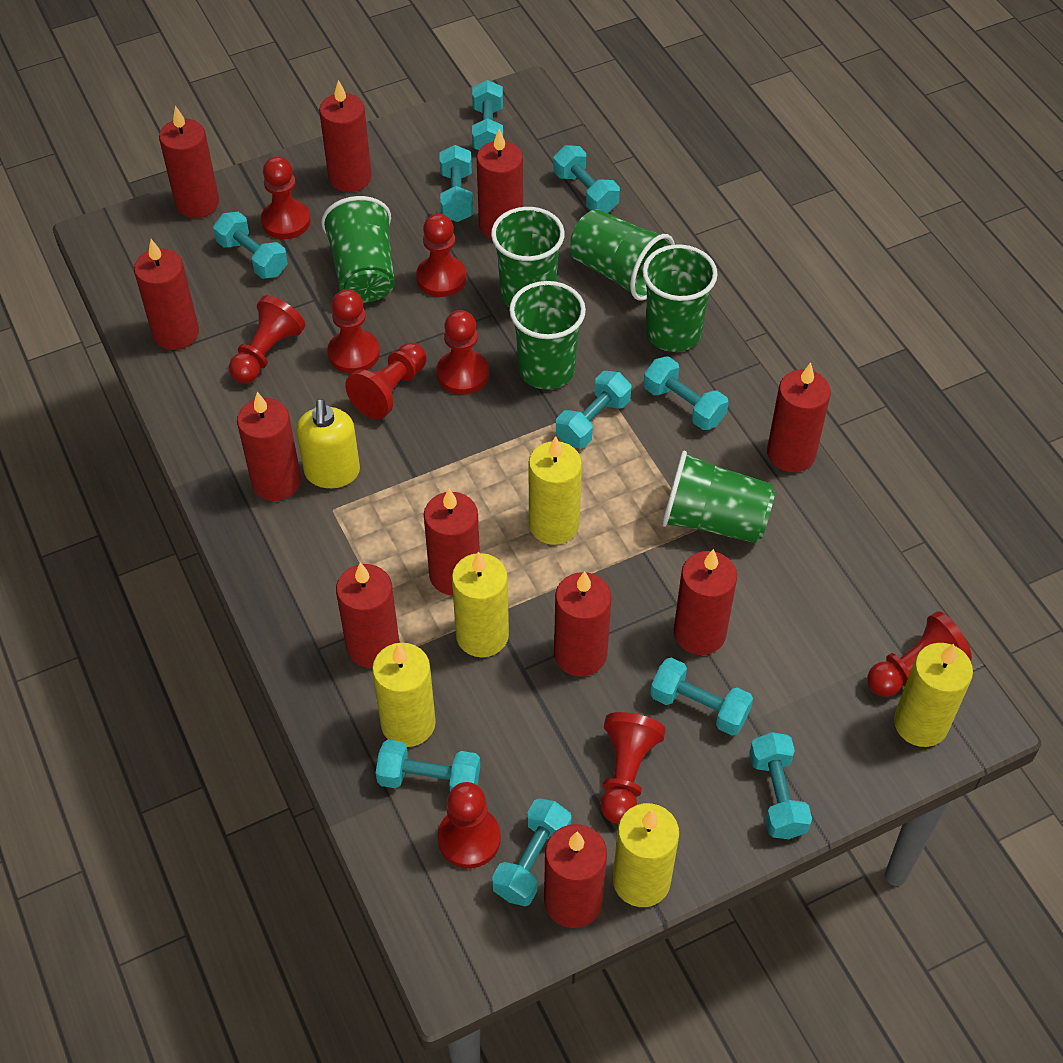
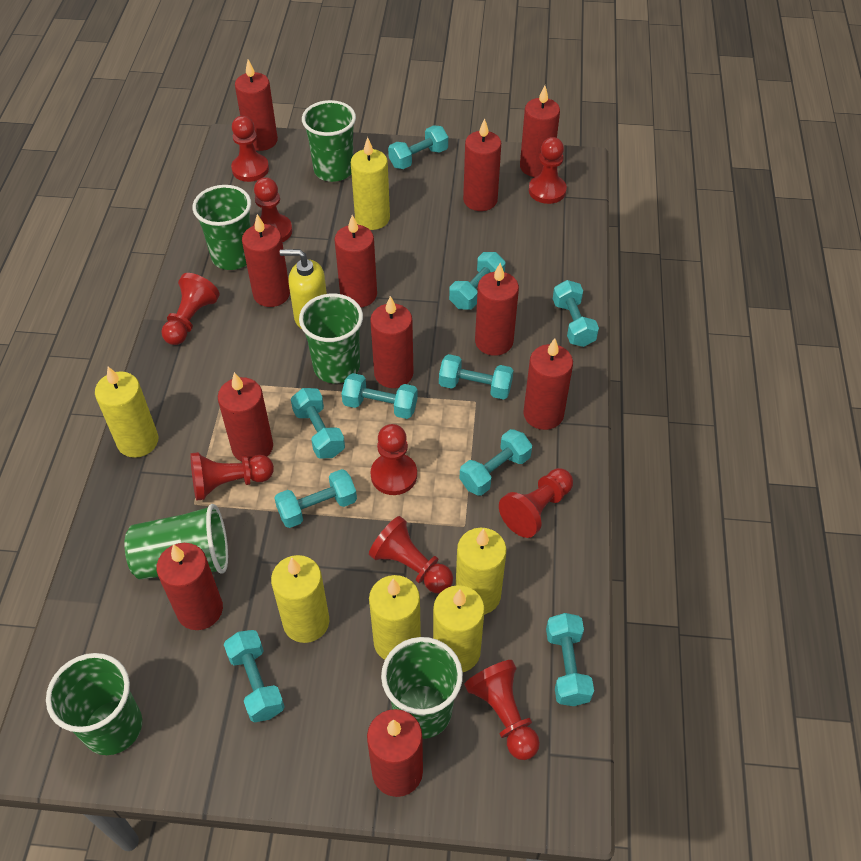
yellow candle: 5 -> 6

